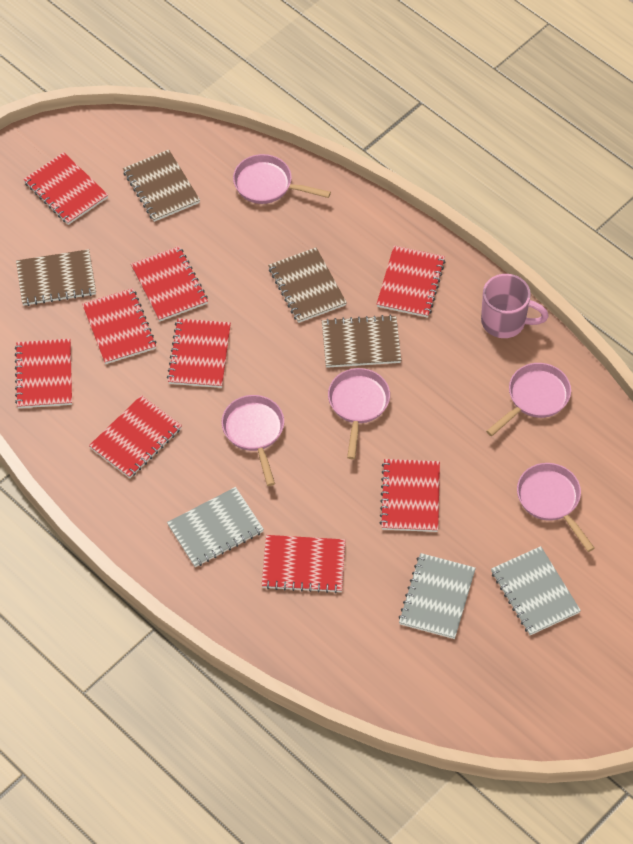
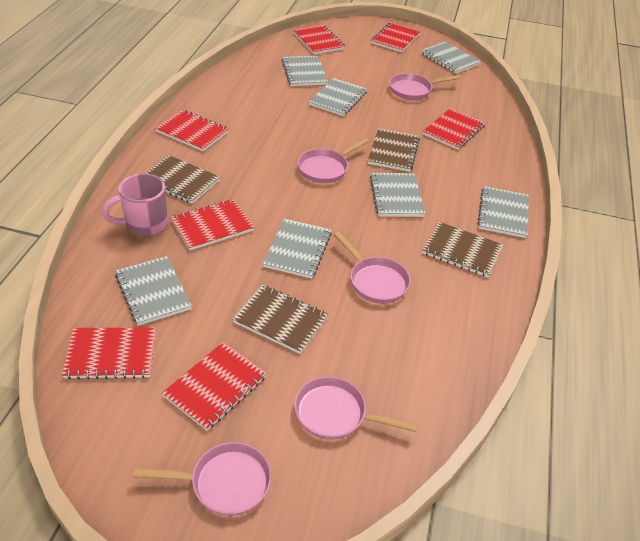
grey notebook: 3 -> 7
red notebook: 9 -> 7

